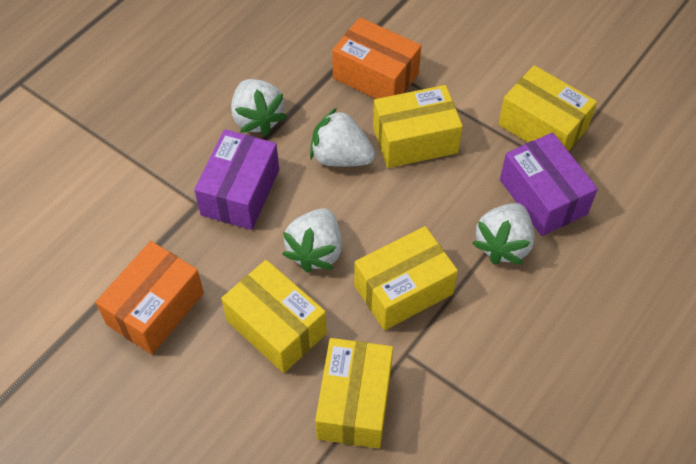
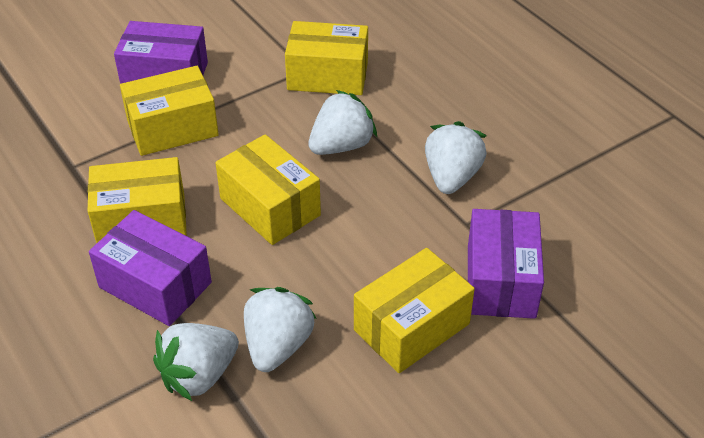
orange box: 2 -> 0
purple box: 2 -> 3

